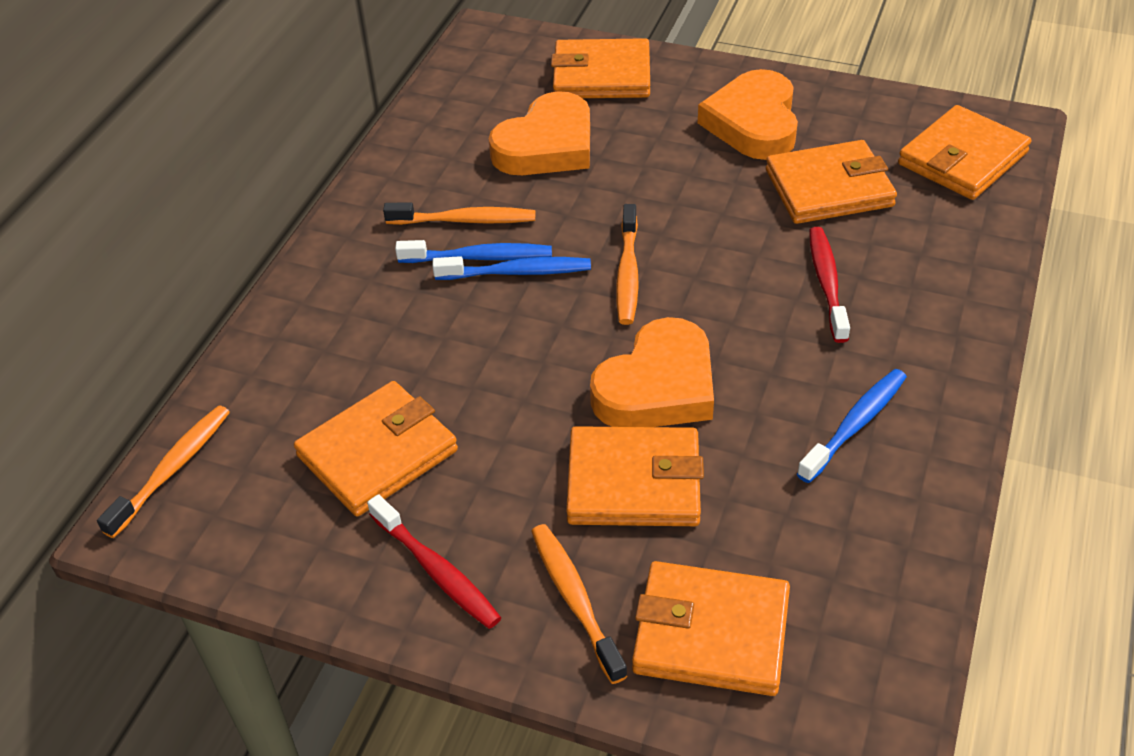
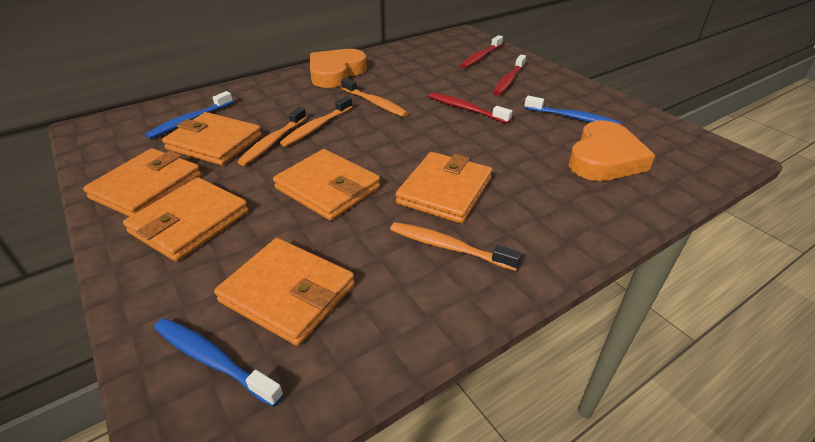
orange heart: 3 -> 2
red toothbrush: 2 -> 3

